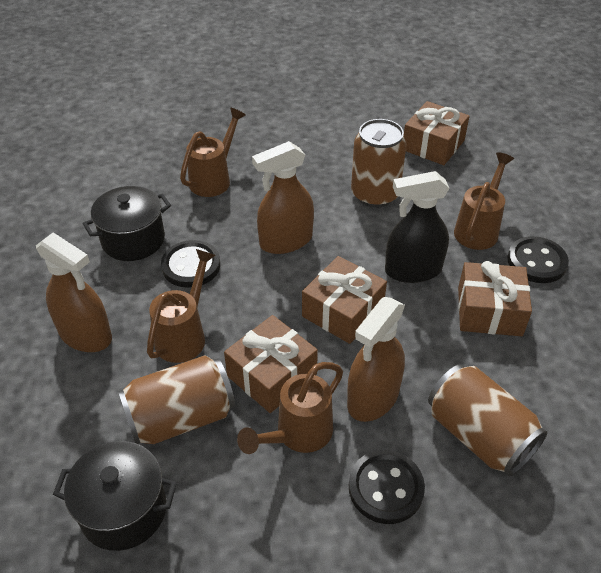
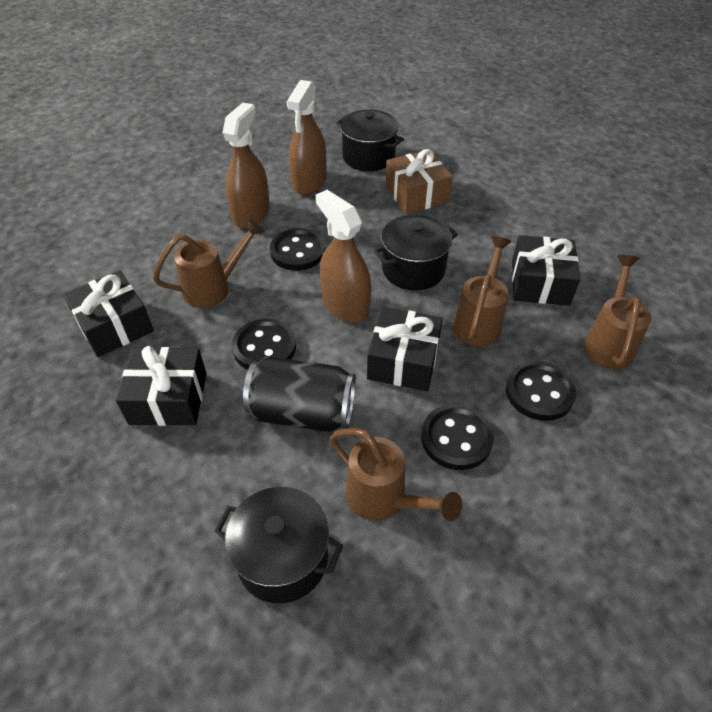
black button: 3 -> 4
black can: 0 -> 1
black gift: 0 -> 4
black pot: 2 -> 3
black spray bottle: 1 -> 0
brown can: 3 -> 0
brown gift: 4 -> 1

